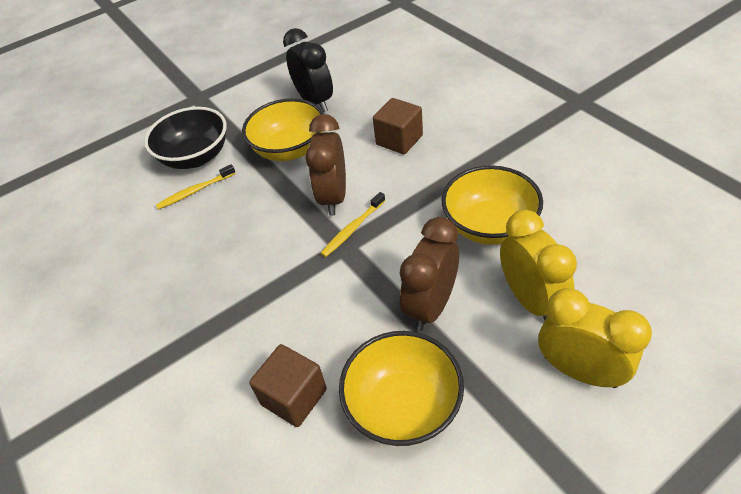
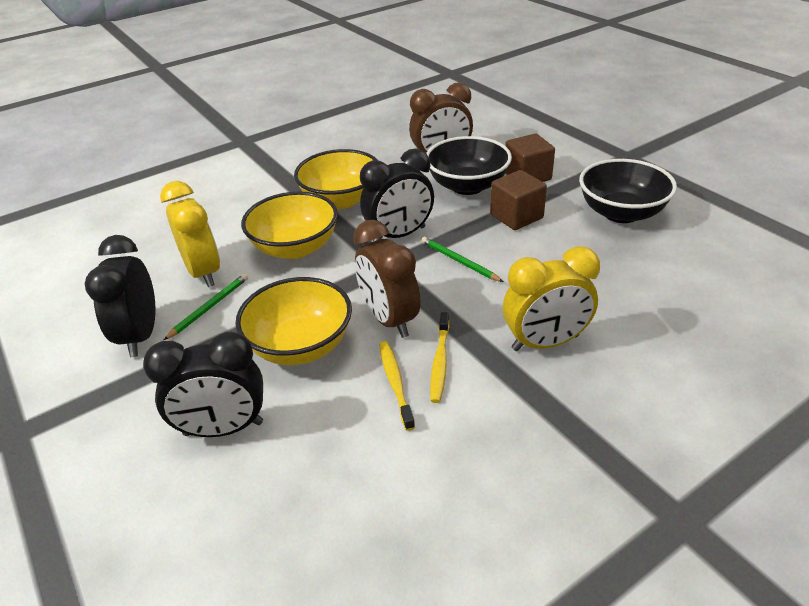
black bowl: 1 -> 2
black clock: 1 -> 3
green pencil: 0 -> 2

